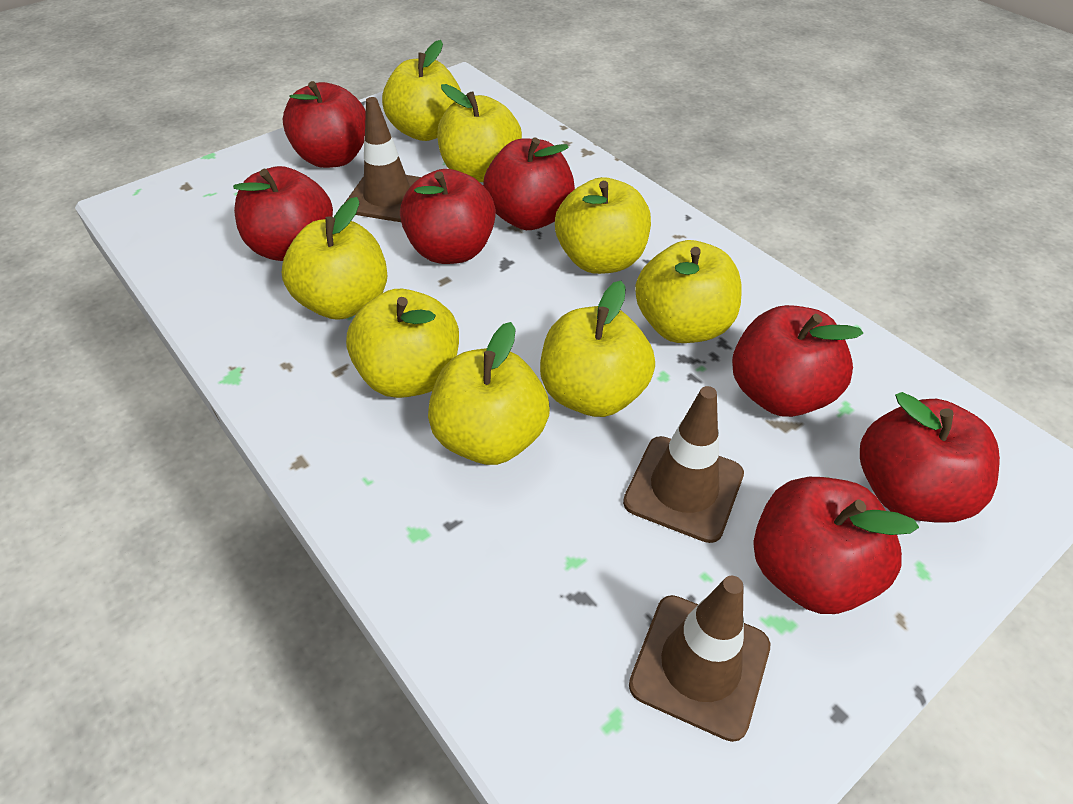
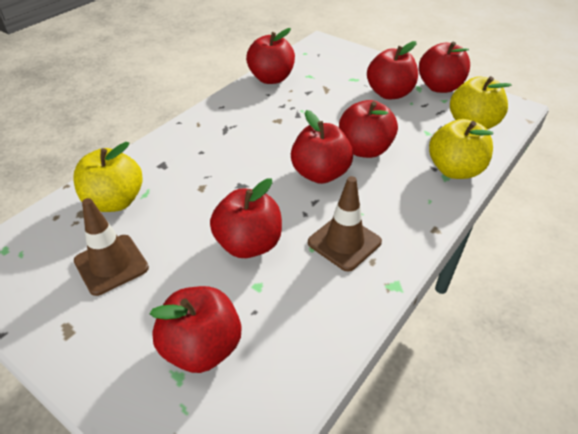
brown traffic cone: 3 -> 2
yellow apple: 8 -> 3

